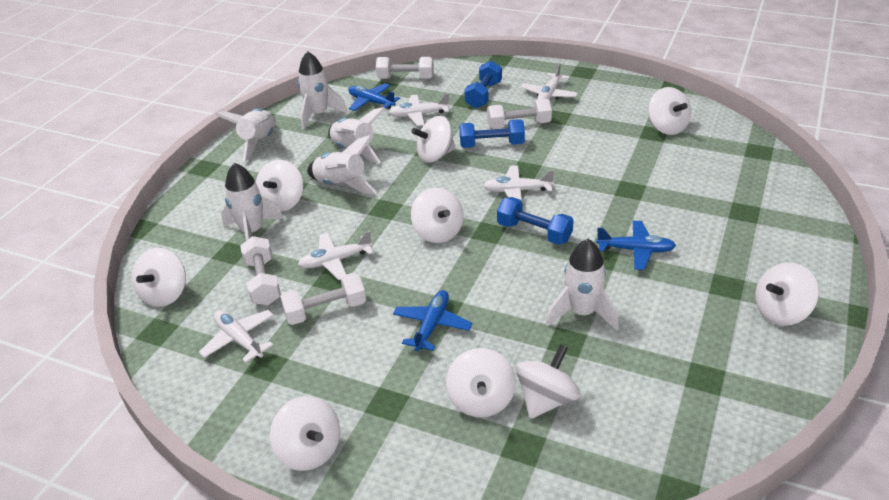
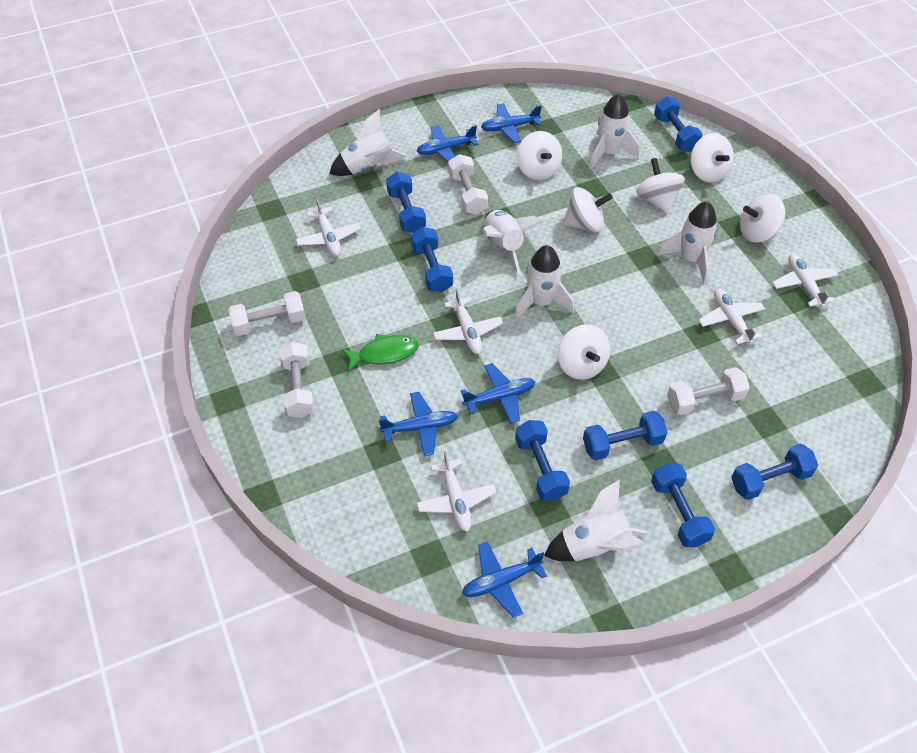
blue dumbbell: 3 -> 7
blue plane: 3 -> 5
green fish: 0 -> 1
white spinning top: 9 -> 6

